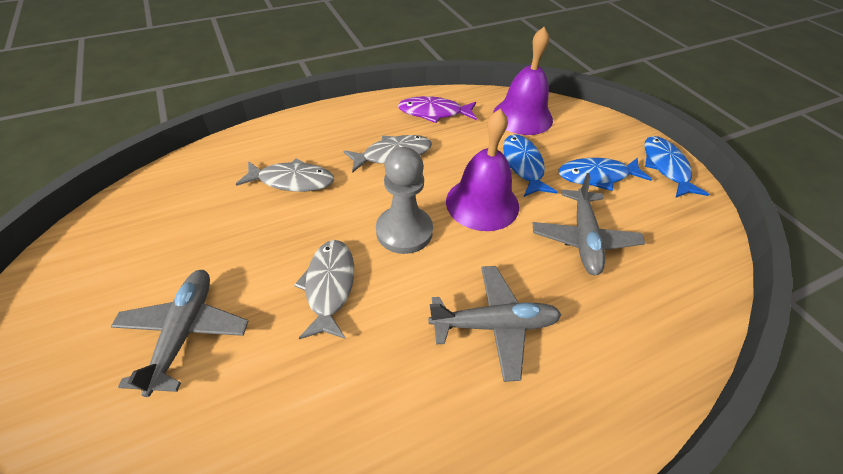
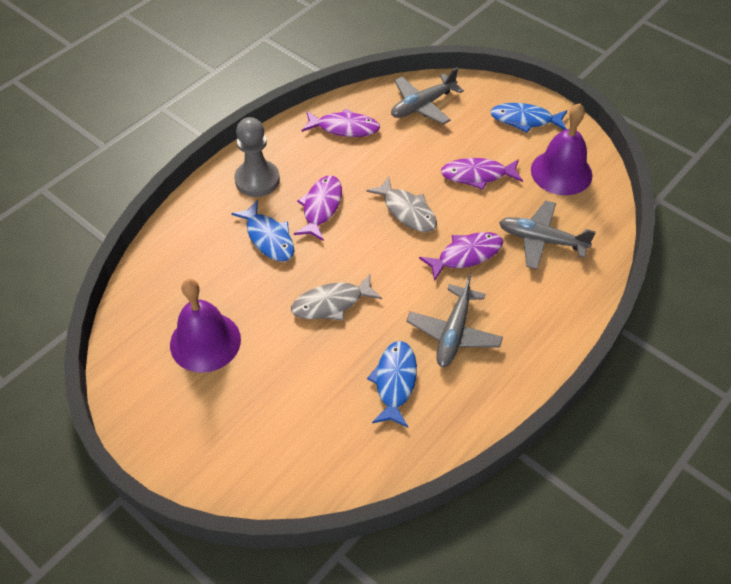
grey fish: 3 -> 2
purple fish: 1 -> 4

